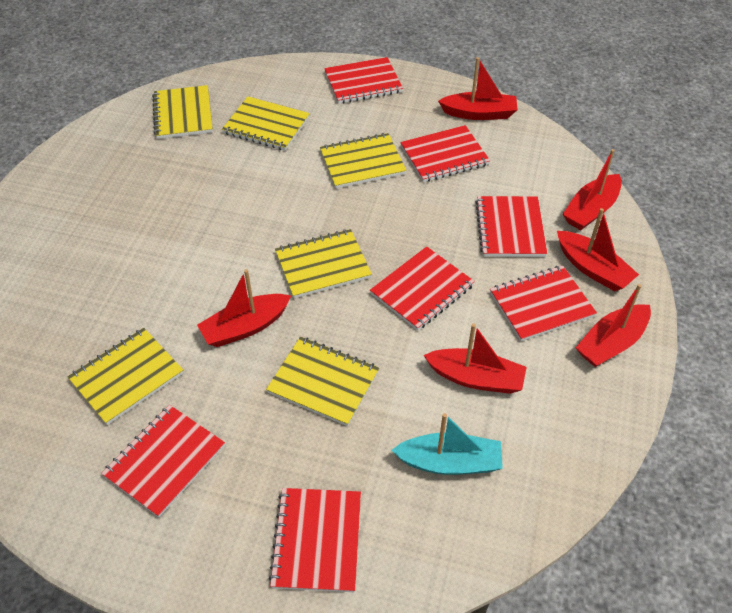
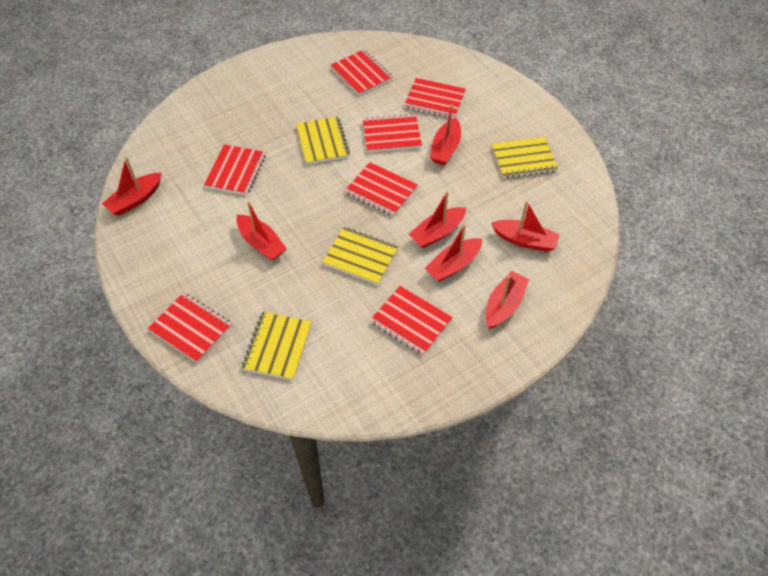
red boat: 6 -> 7
turquoise boat: 1 -> 0
yellow notebook: 6 -> 4

